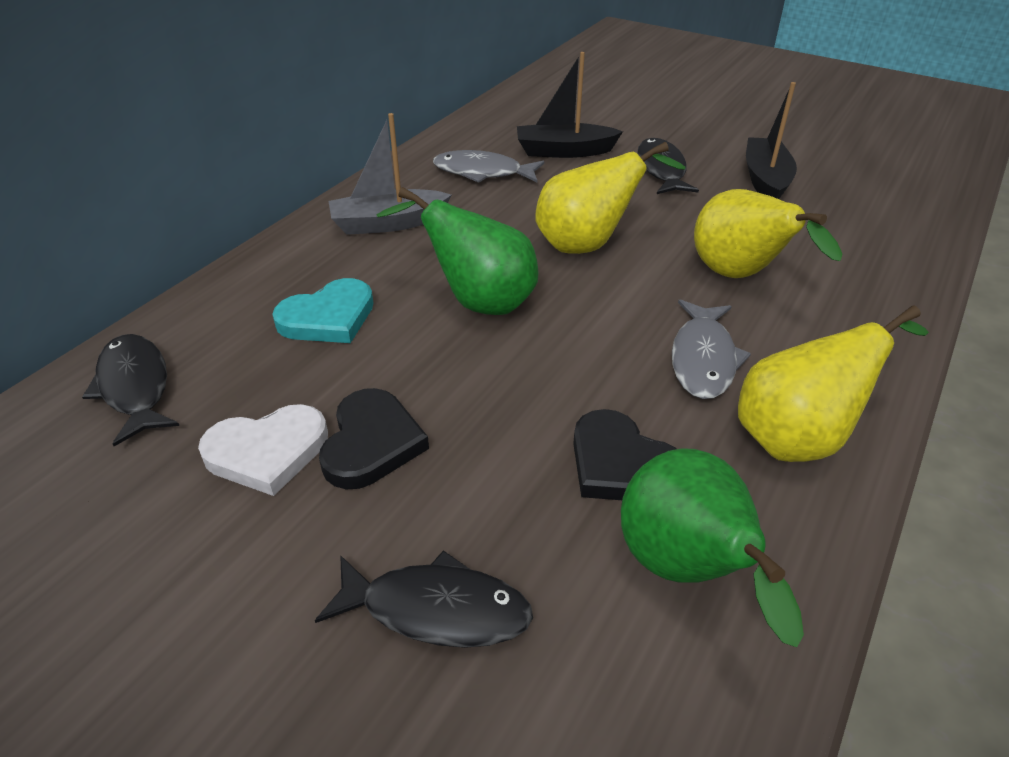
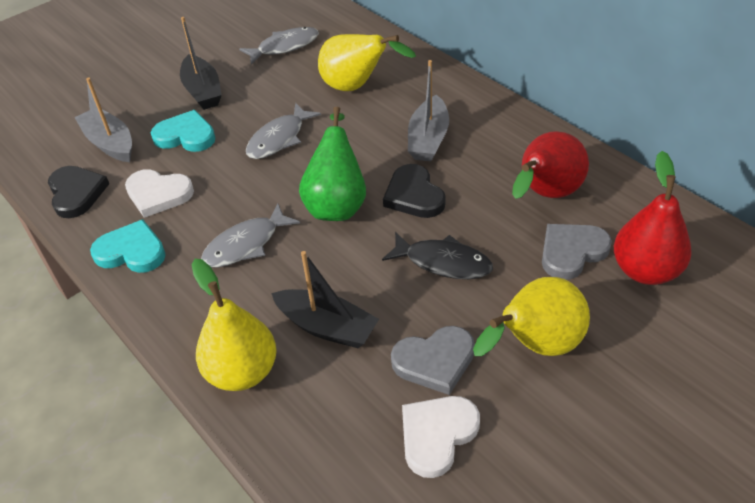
black fish: 3 -> 1
green pear: 2 -> 1
grey boat: 1 -> 2
grey fish: 2 -> 3
grey heart: 0 -> 2
red pear: 0 -> 2
turquoise heart: 1 -> 2
white heart: 1 -> 2

